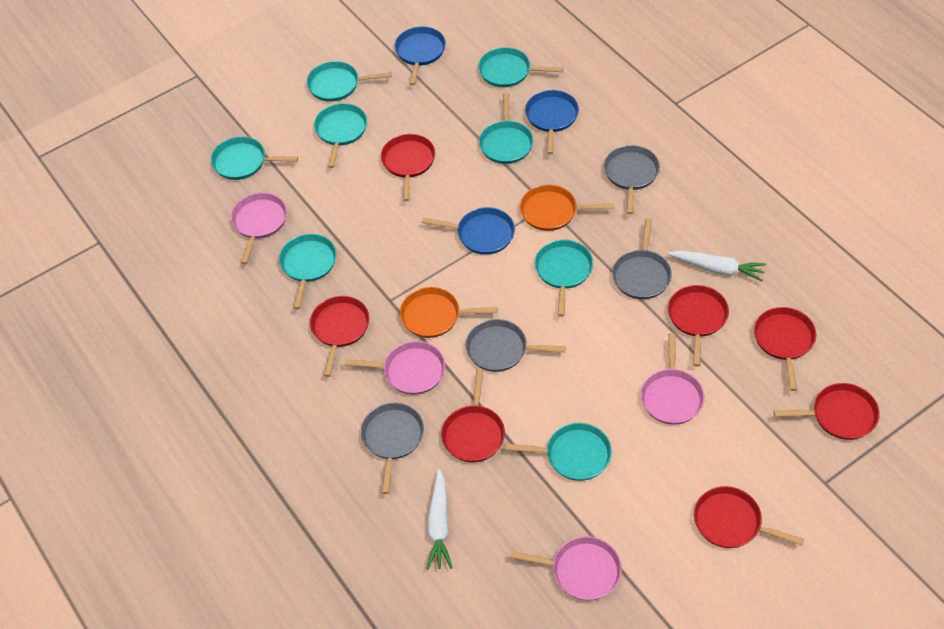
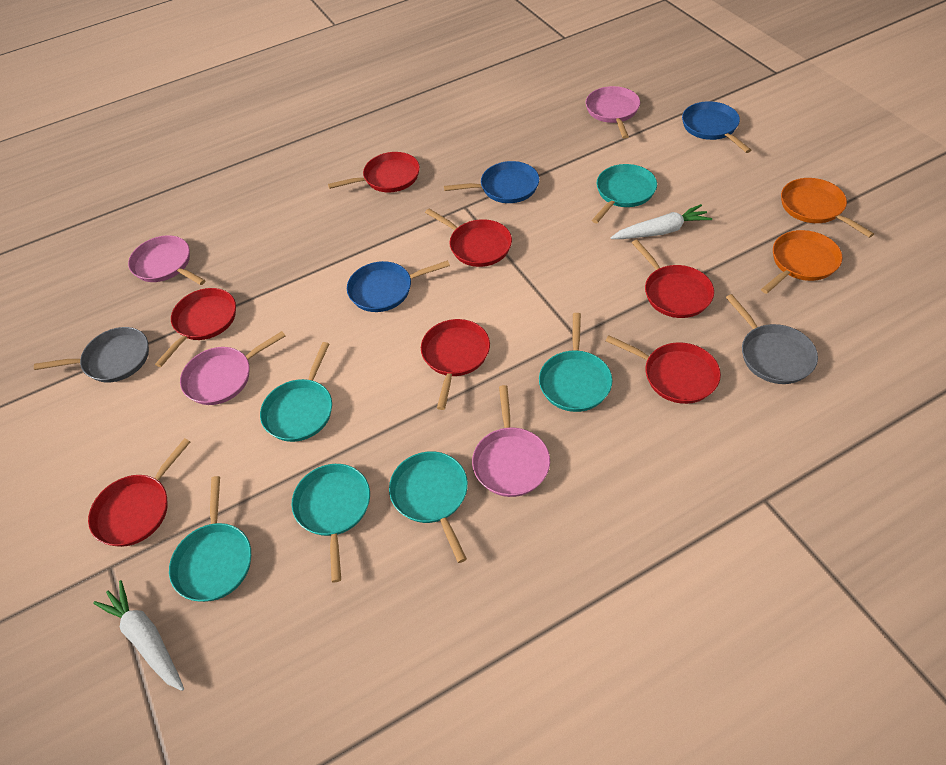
grey pan: 4 -> 2
turquoise pan: 8 -> 6

